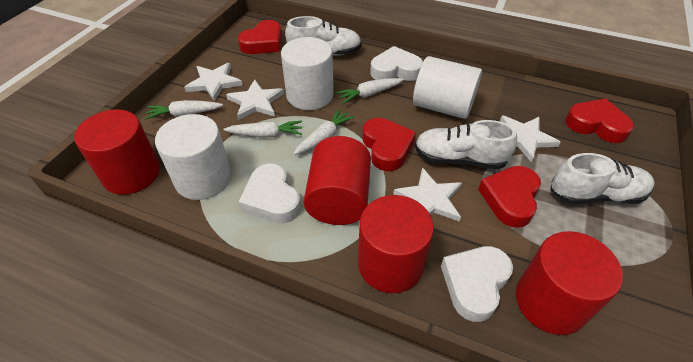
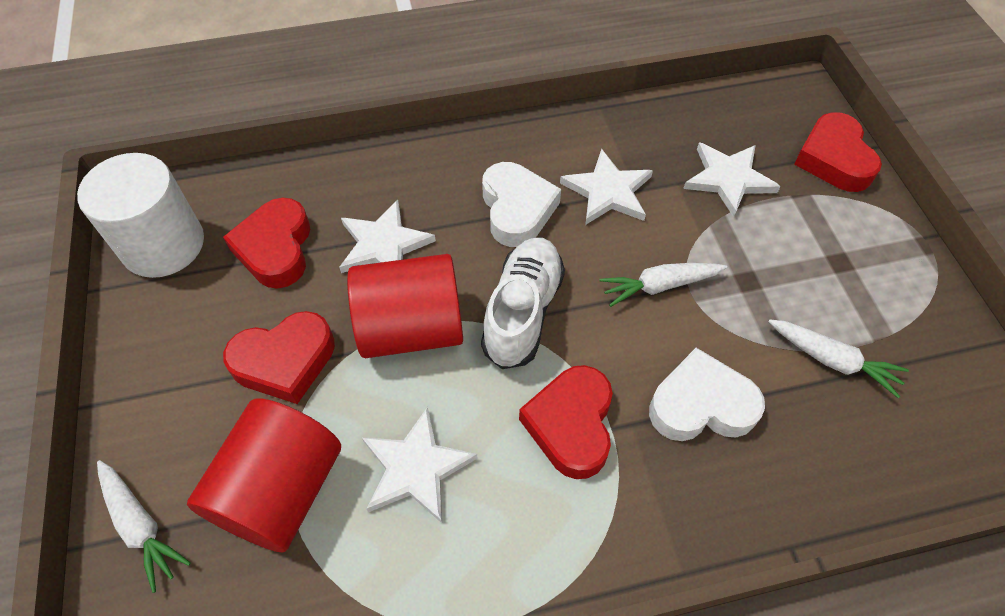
red cylinder: 4 -> 2
white carrot: 4 -> 3
white cylinder: 3 -> 1
white heart: 3 -> 2
white shoe: 3 -> 1

